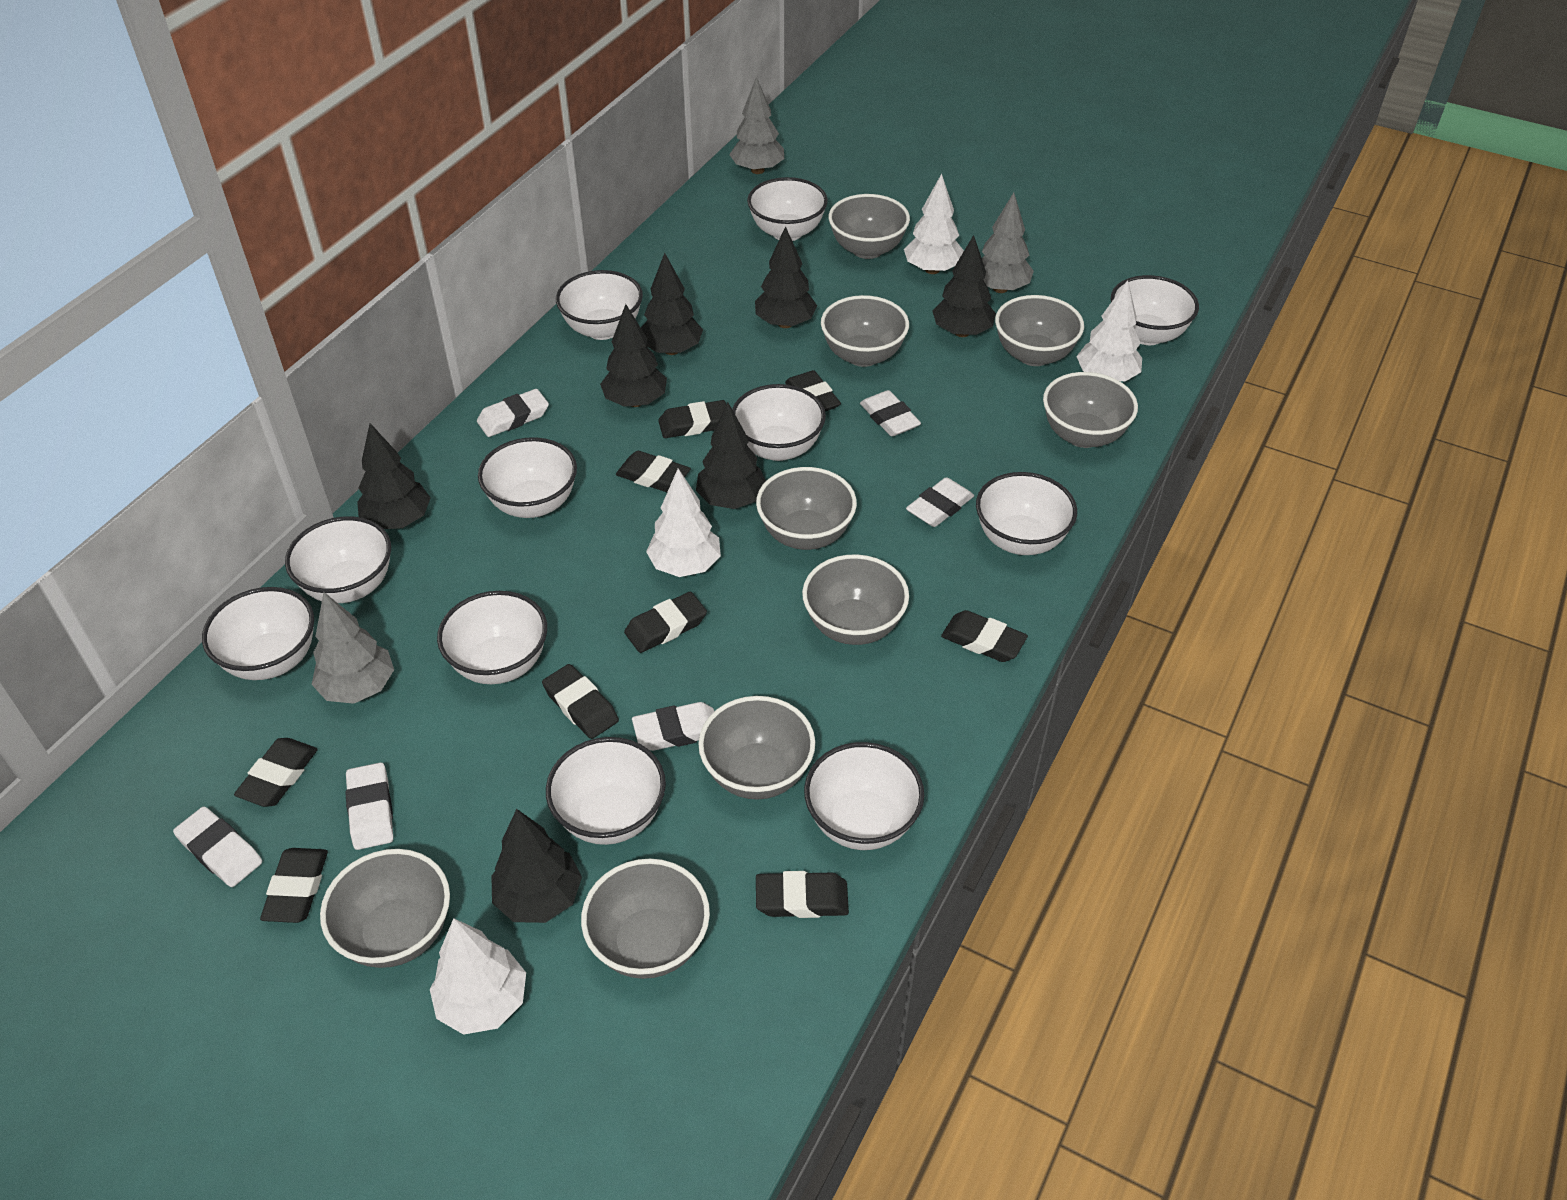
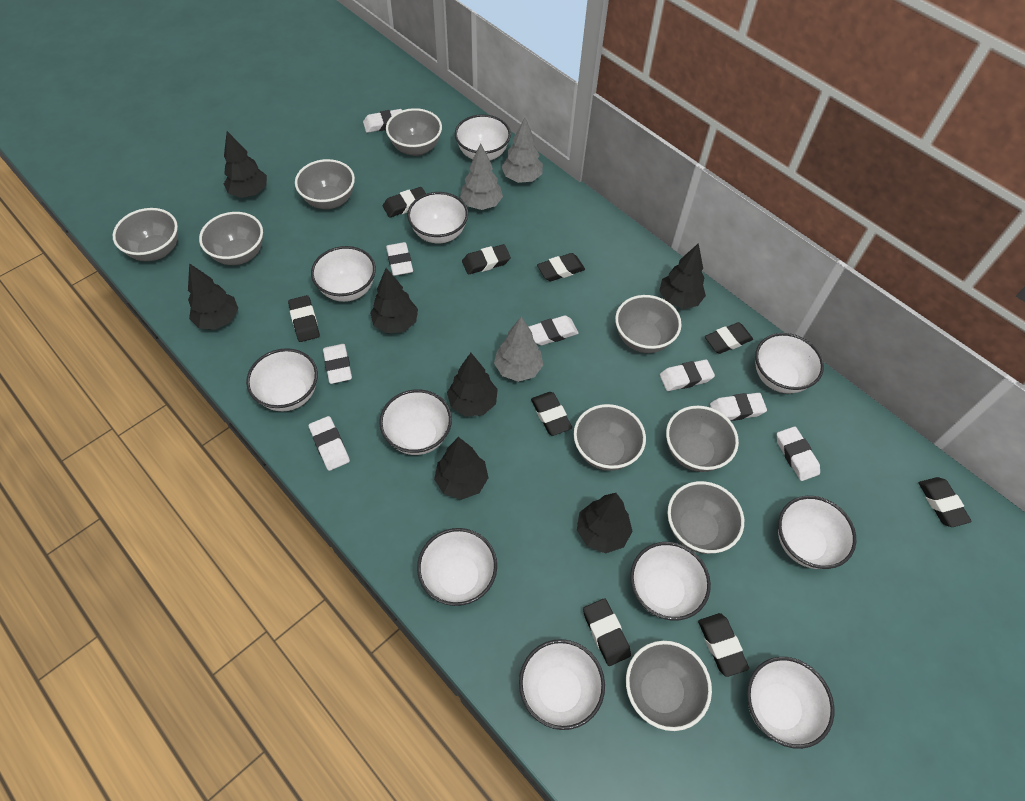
white eraser: 6 -> 8
white tree: 4 -> 0

